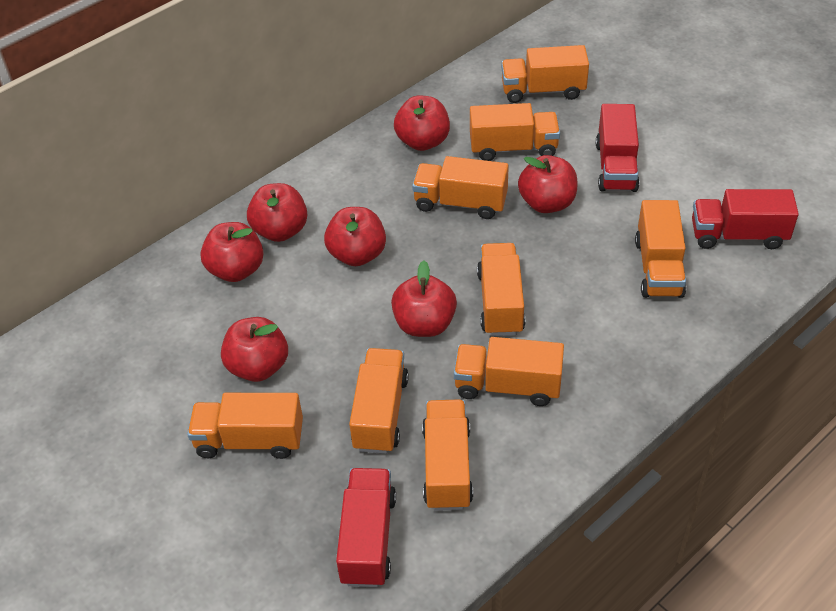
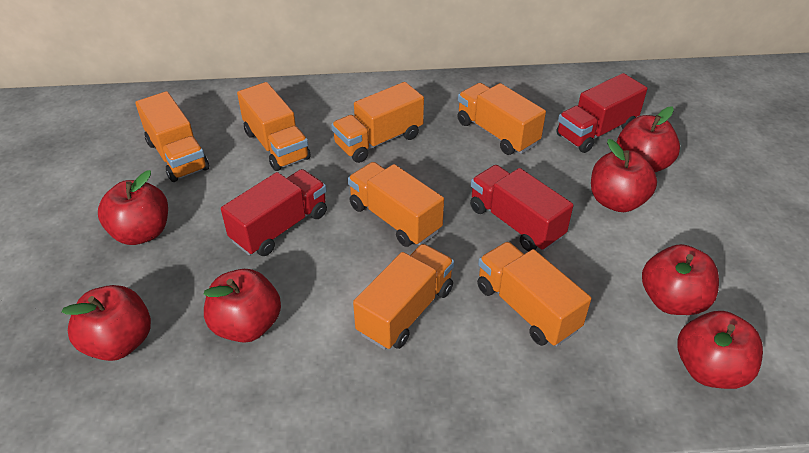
orange truck: 9 -> 7

